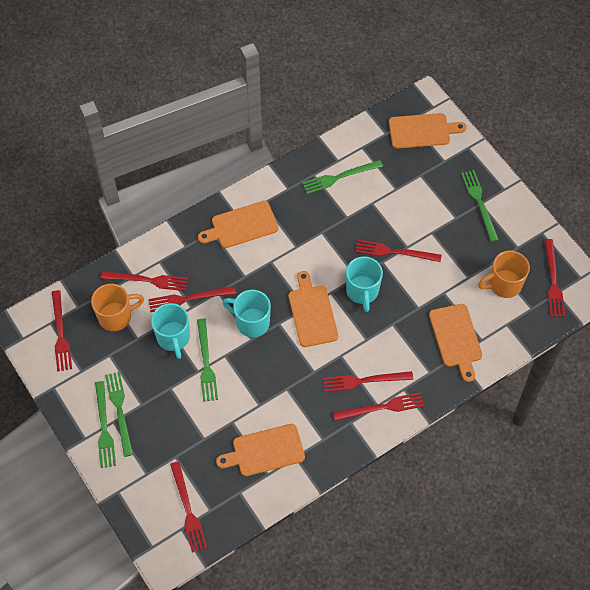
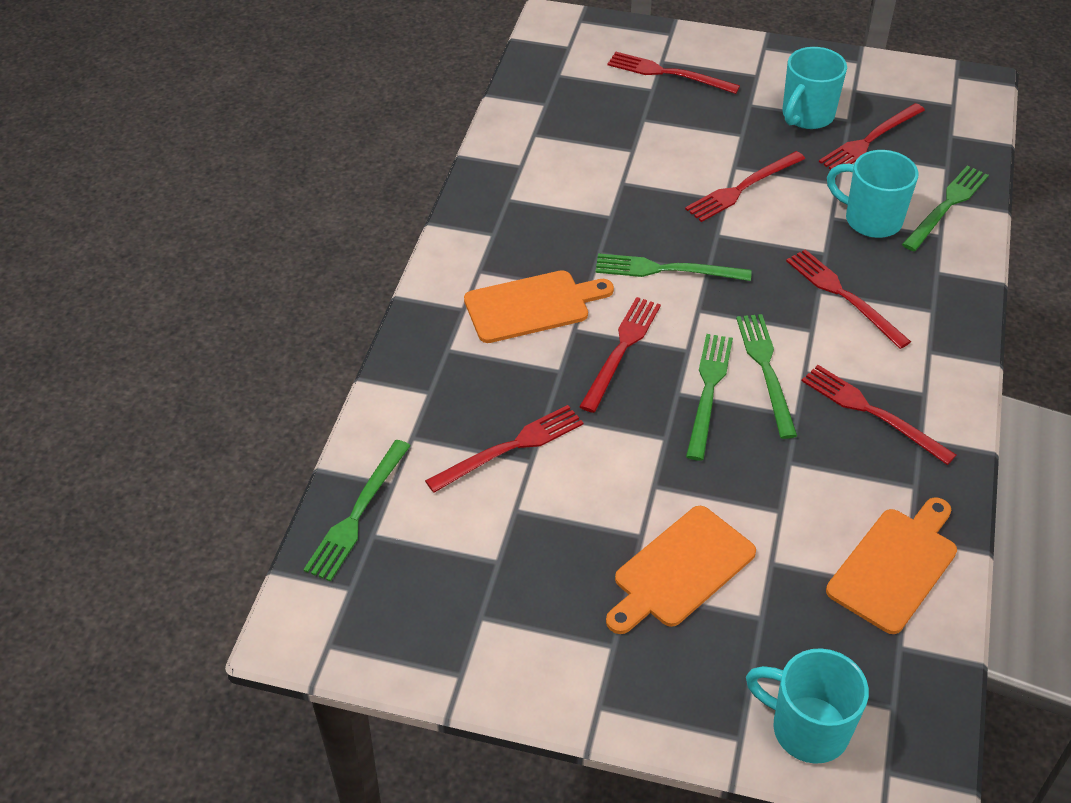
orange cutting board: 5 -> 3
orange mug: 2 -> 0
red fork: 8 -> 7

